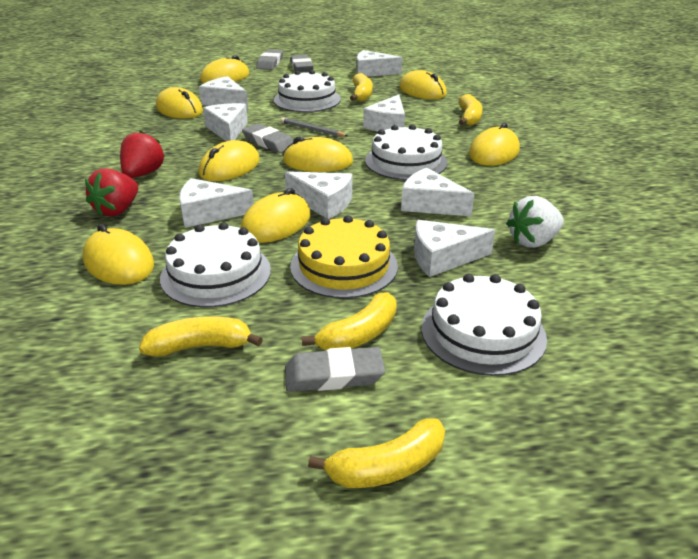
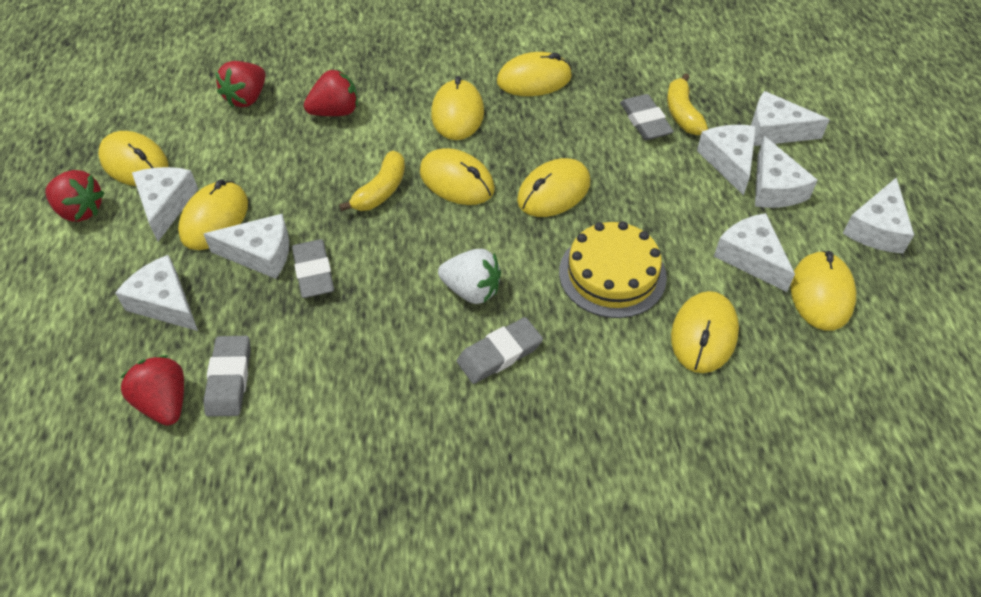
grey pencil: 1 -> 0
red strawberry: 2 -> 4
white cake: 4 -> 0
yellow banana: 5 -> 2

